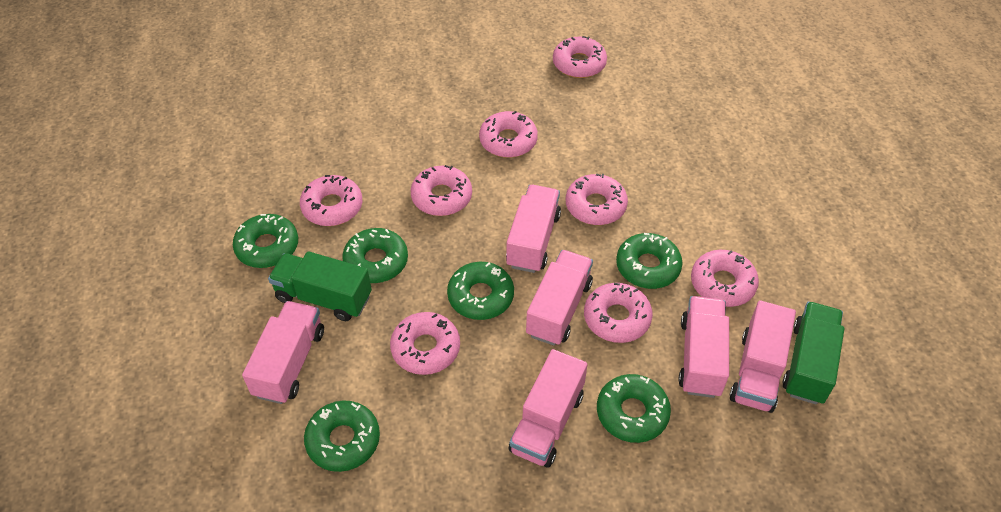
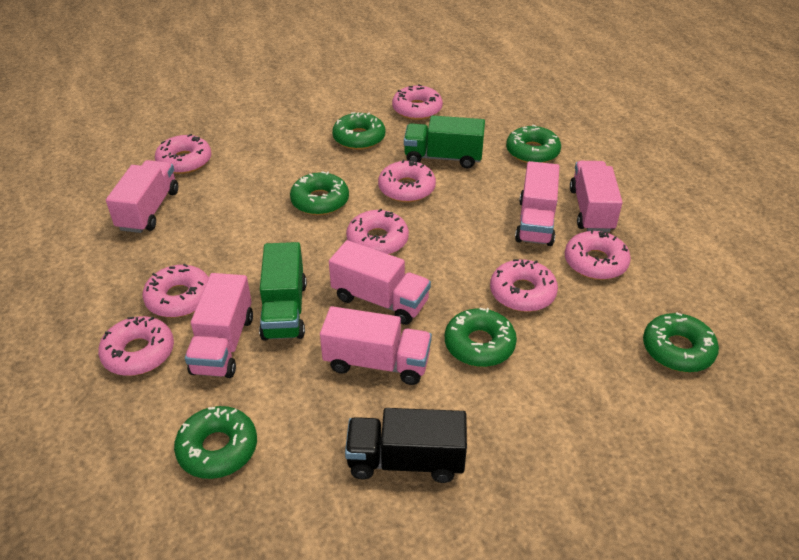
black truck: 0 -> 1

